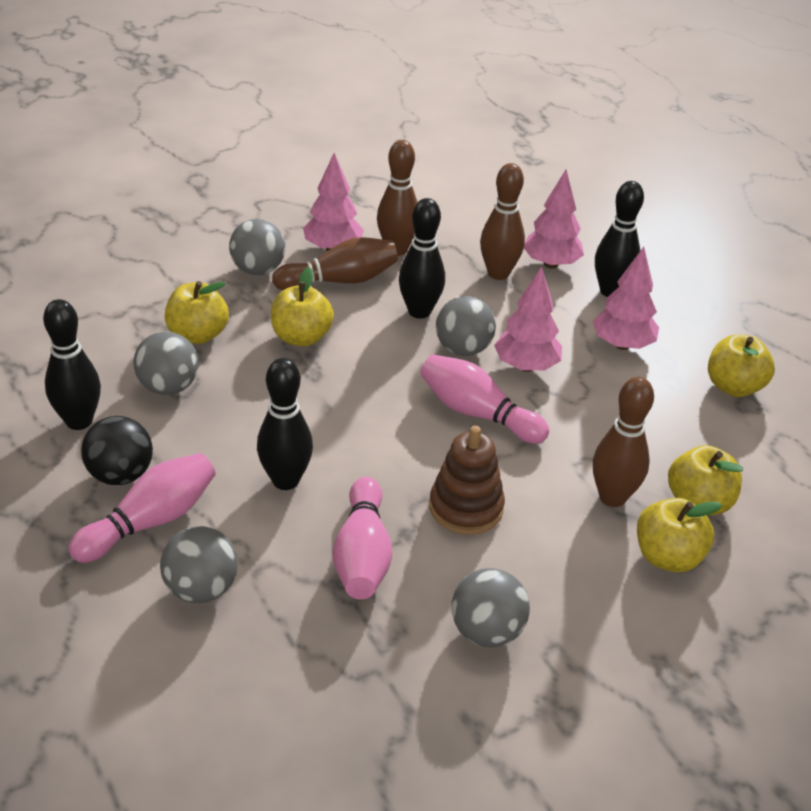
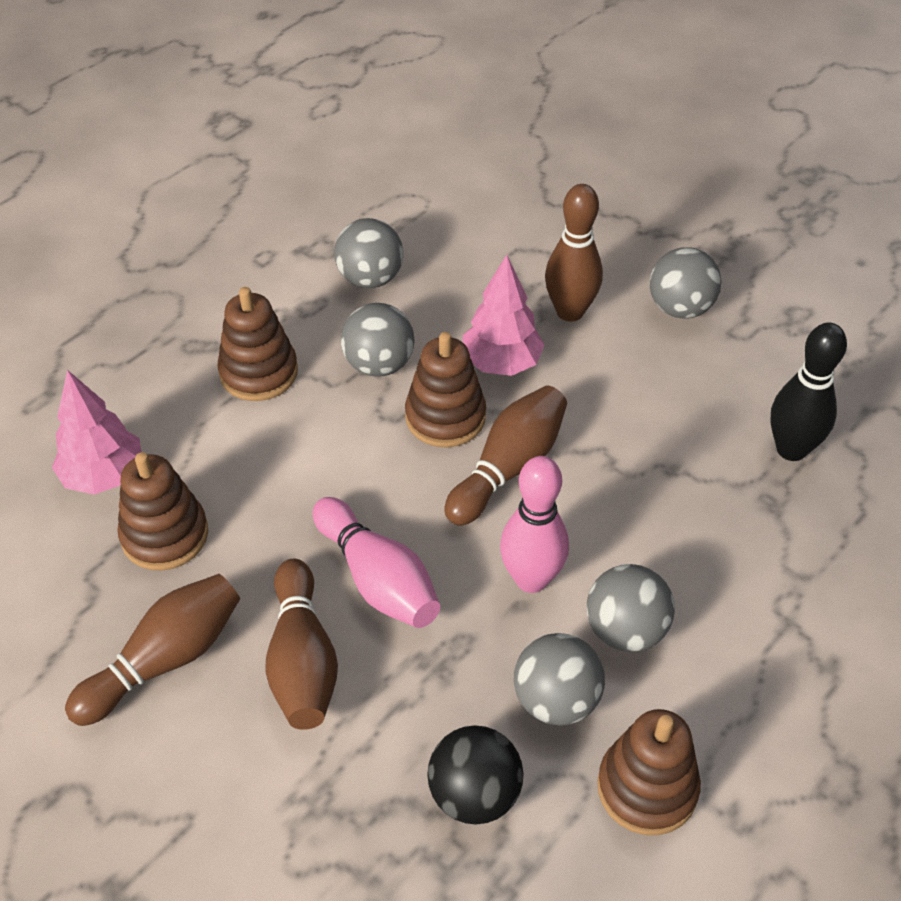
black bowling pin: 4 -> 1
brown stacking toy: 1 -> 4
pink bowling pin: 3 -> 2
pink tree: 4 -> 2
yellow apple: 5 -> 0

